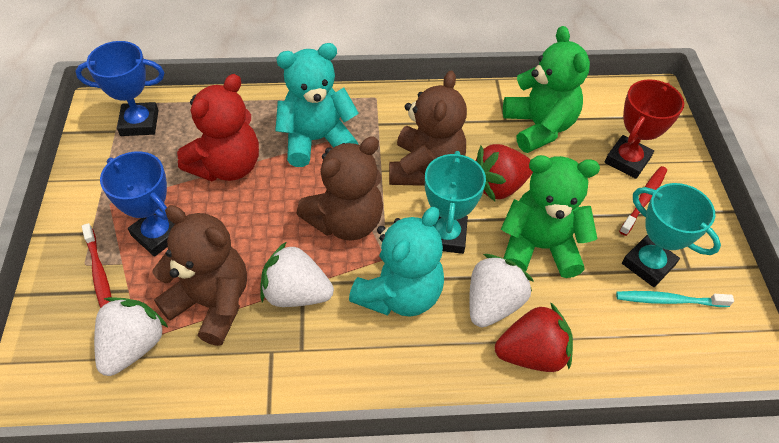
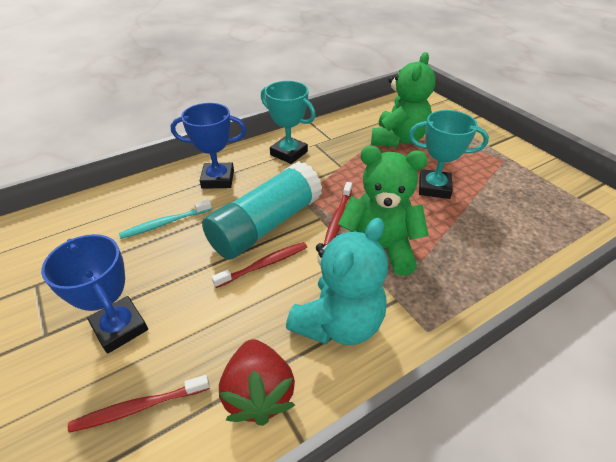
brown teddy bear: 3 -> 0
red strawberry: 2 -> 1
red teddy bear: 1 -> 0
red toothbrush: 2 -> 3
red trophy: 1 -> 0
turquoise glue stick: 0 -> 1
turquoise teddy bear: 2 -> 1
white strawberry: 3 -> 0

